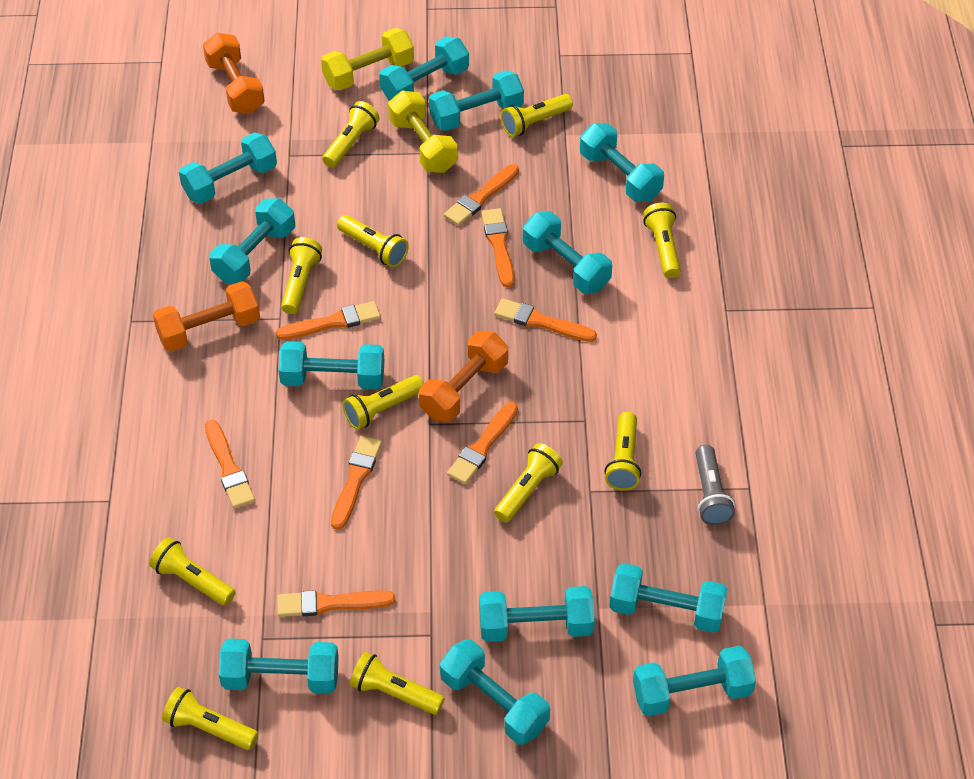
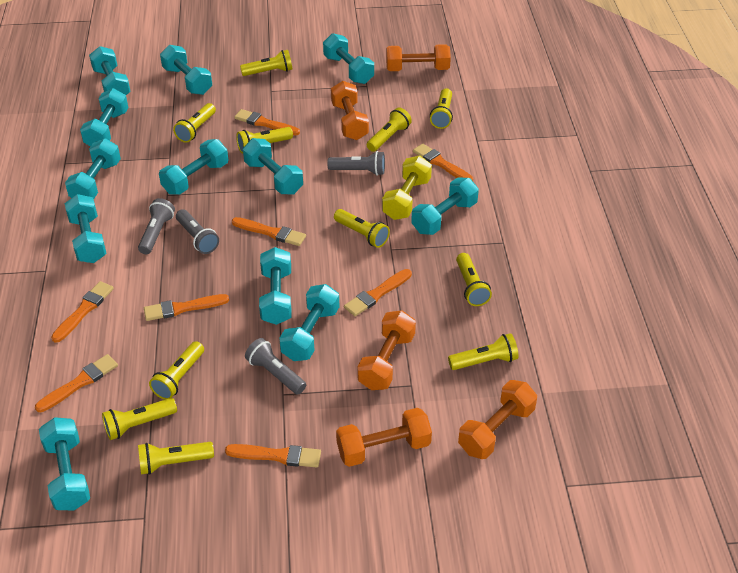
grey flashlight: 1 -> 4
orange dumbbell: 3 -> 5
yellow dumbbell: 2 -> 1

